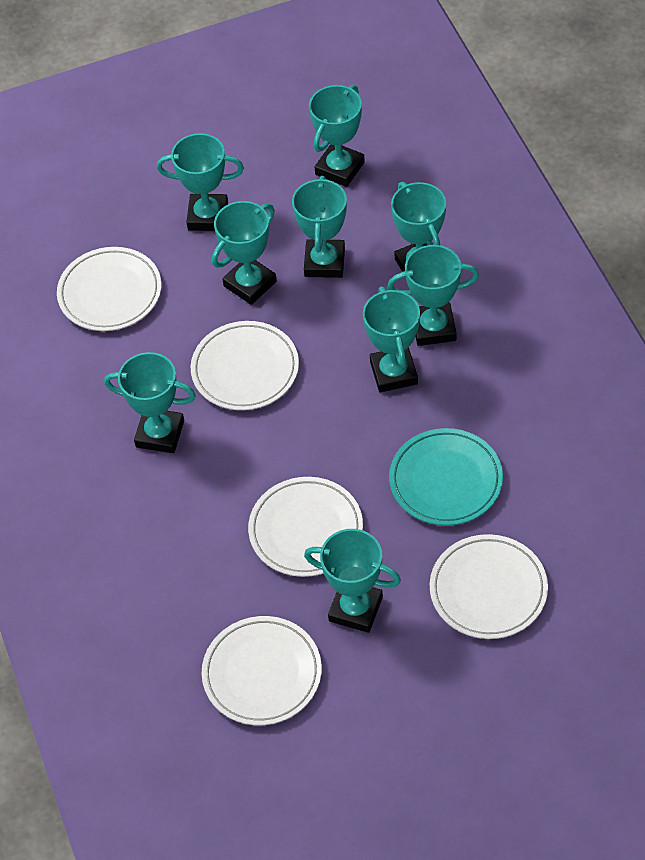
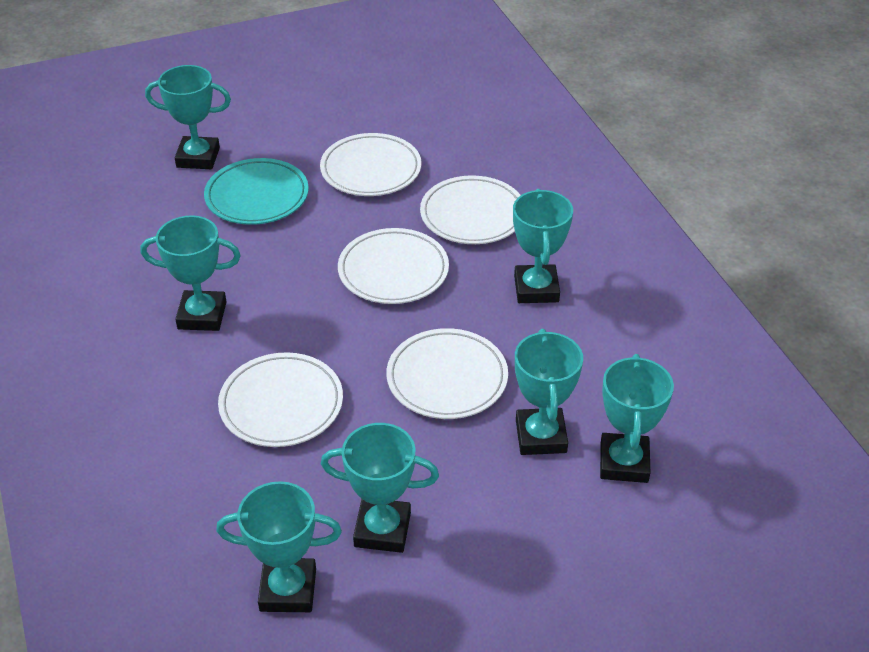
turquoise trophy: 9 -> 7

